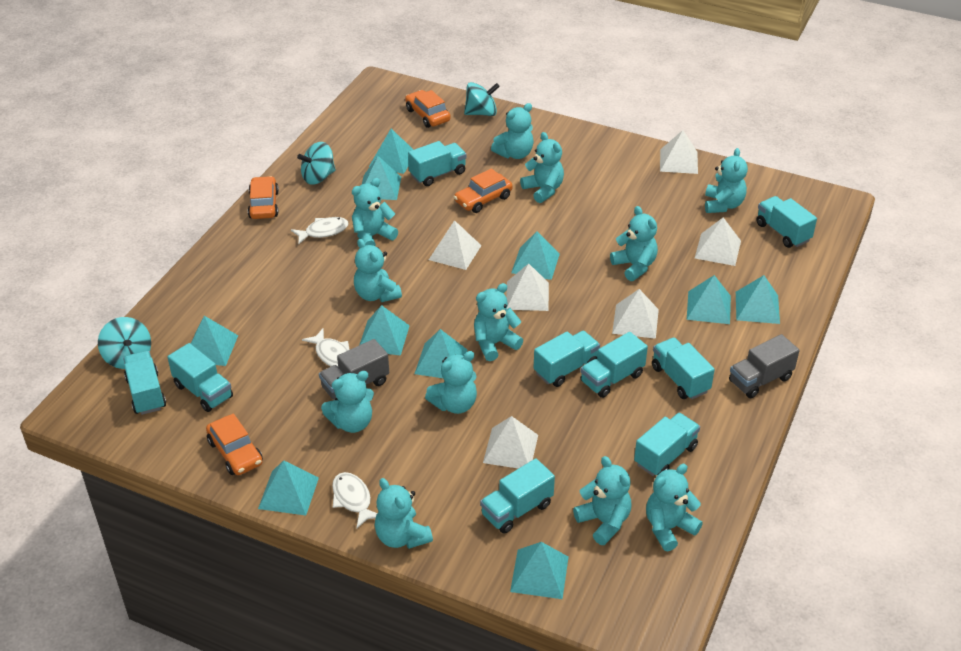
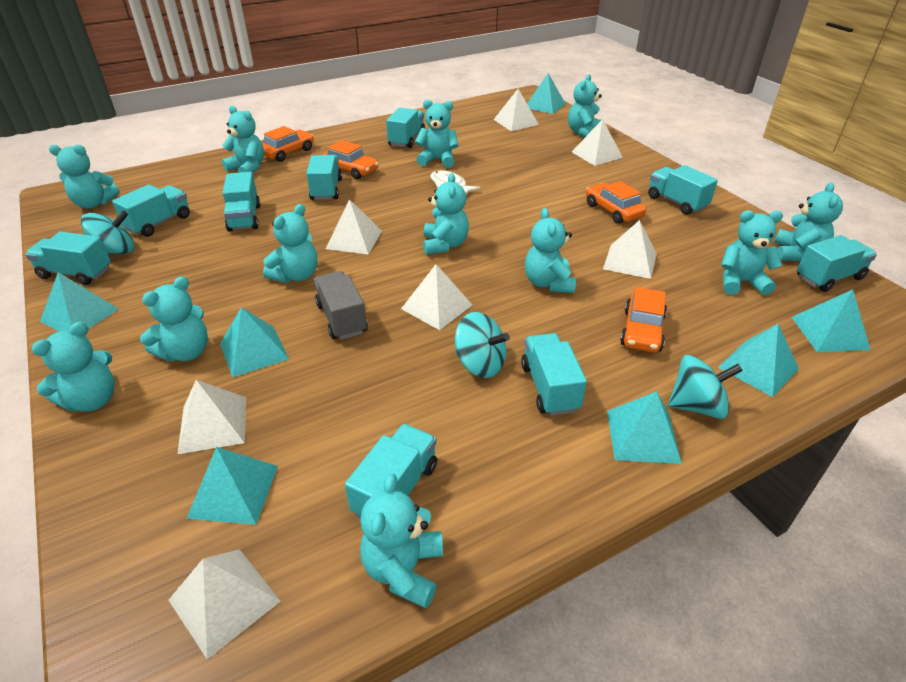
grey truck: 2 -> 1
turquoise pyramid: 10 -> 7
white fish: 3 -> 1
white pyramid: 6 -> 7

